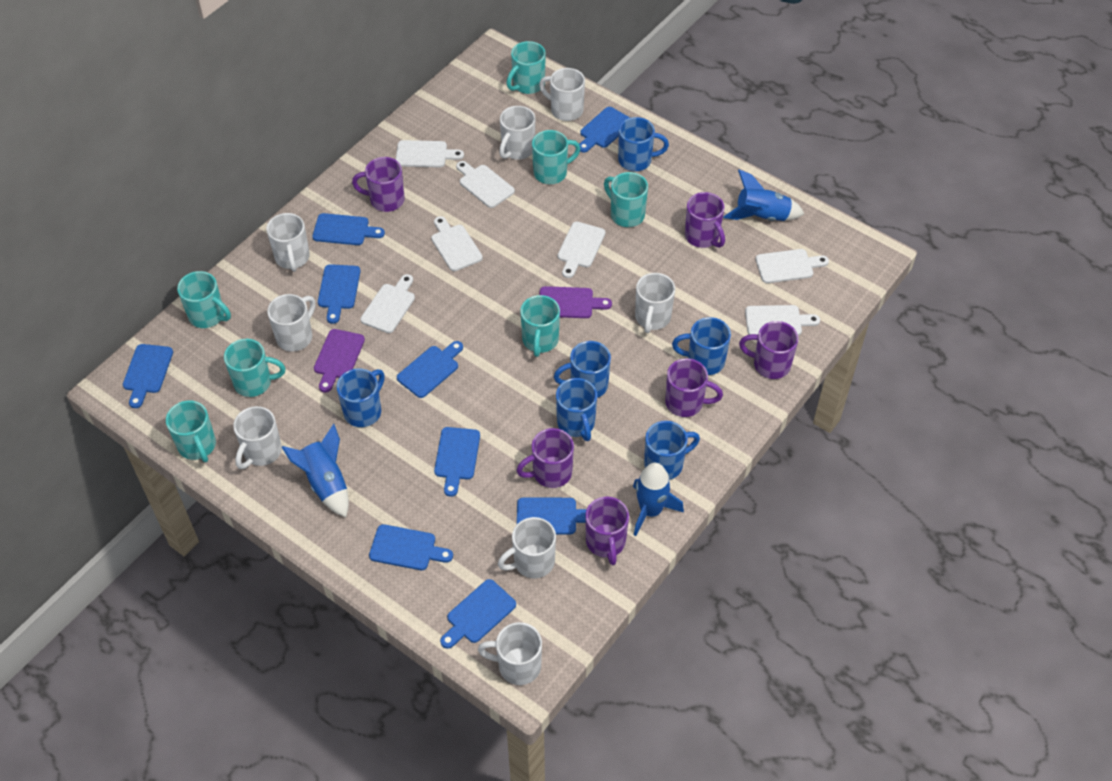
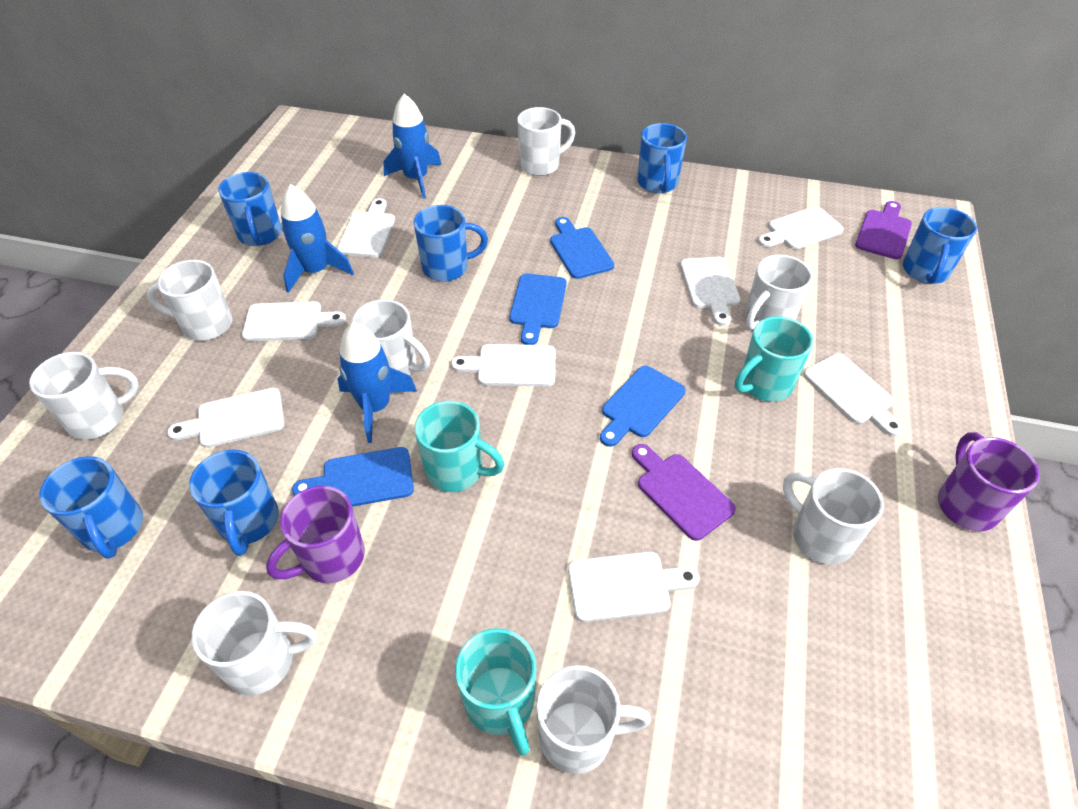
blue cutting board: 9 -> 4
purple mug: 6 -> 2
turquoise mug: 7 -> 3
white cutting board: 7 -> 8

